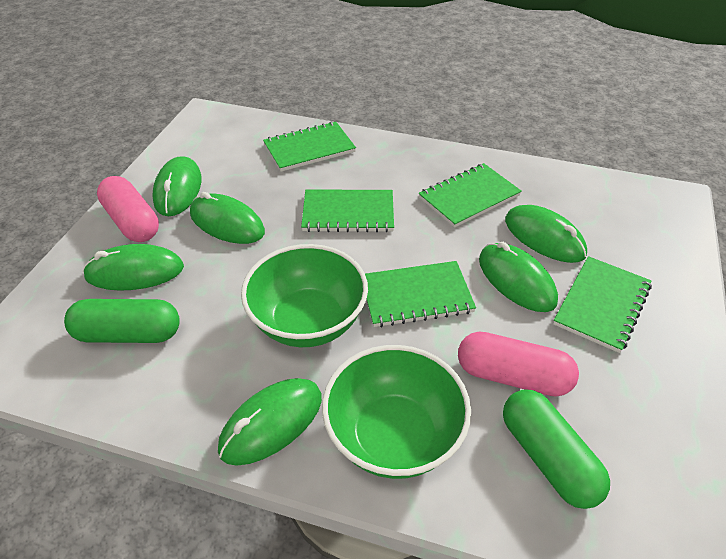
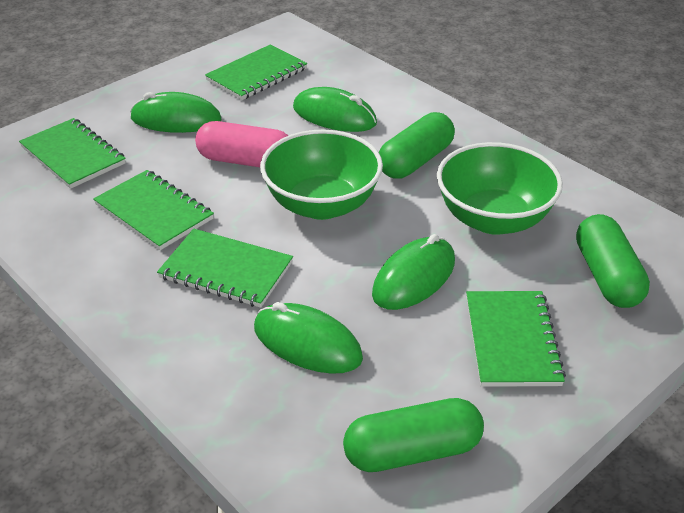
green capsule: 2 -> 3
green mouse: 6 -> 4
pink capsule: 2 -> 1

